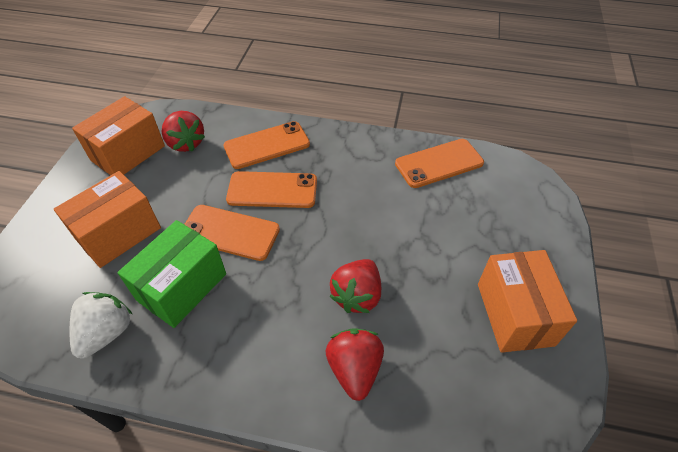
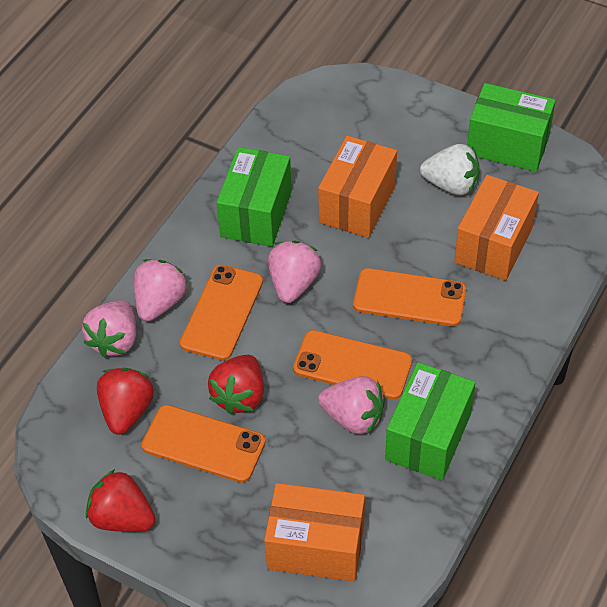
green box: 1 -> 3
pink strawberry: 0 -> 4

